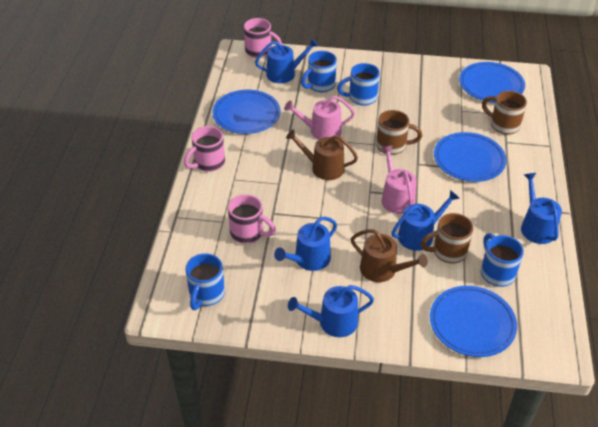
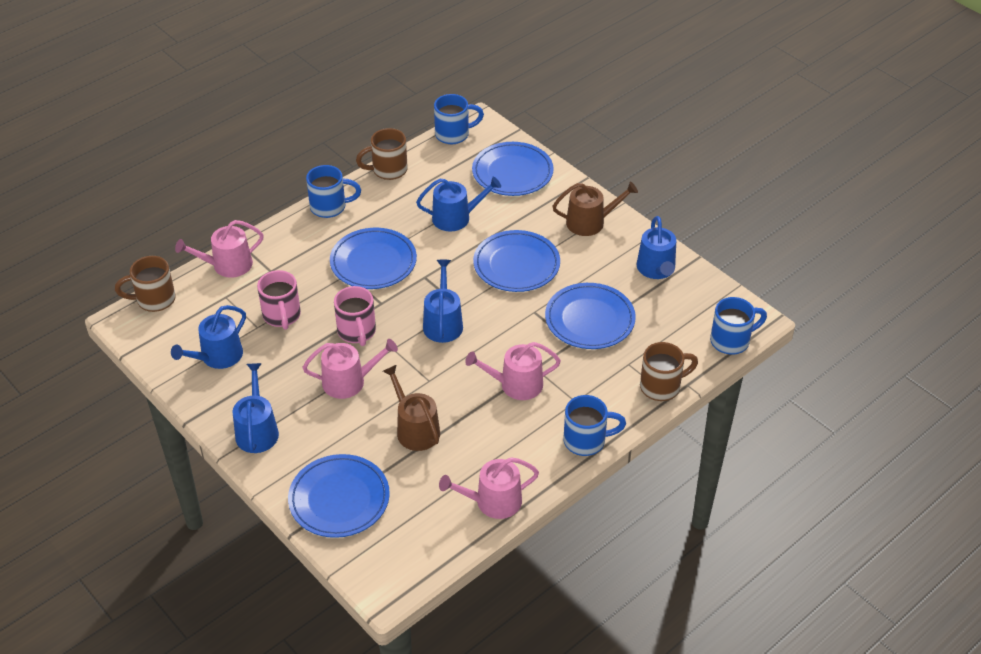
blue plate: 4 -> 5
pink mug: 3 -> 2
pink watering can: 2 -> 4

